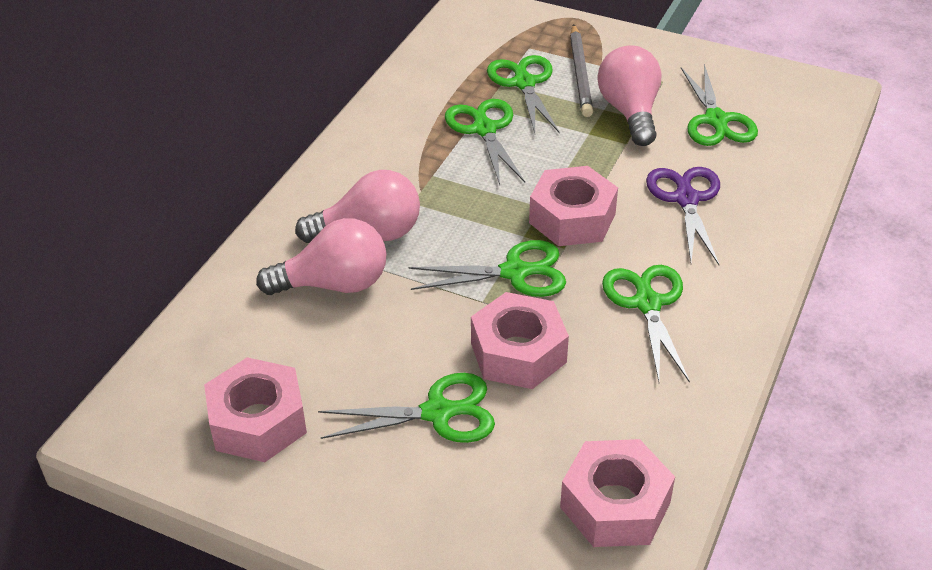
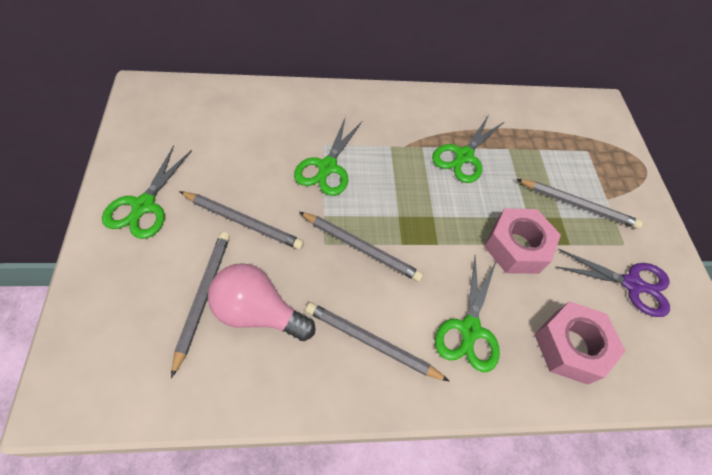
green scissors: 6 -> 4
grey pencil: 1 -> 5
pink light bulb: 3 -> 1
pink nut: 4 -> 2

